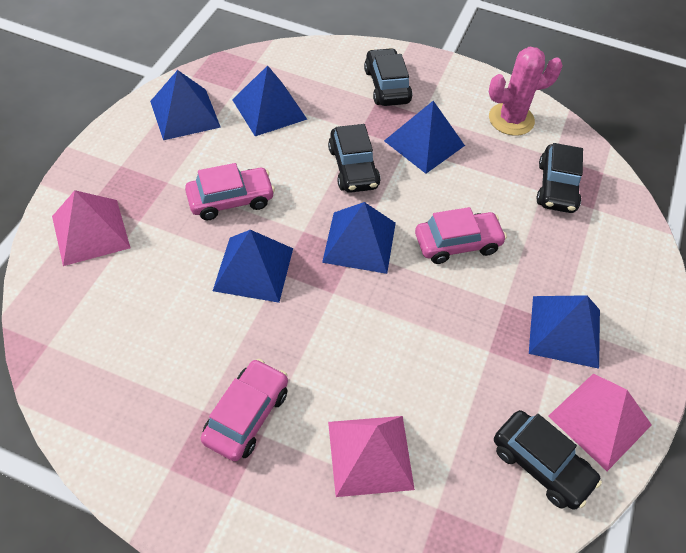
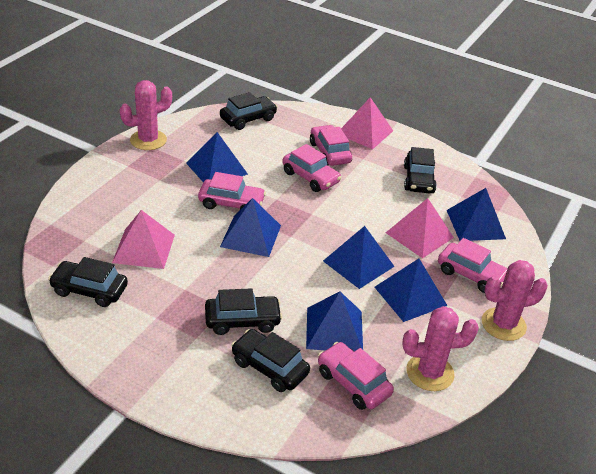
black car: 4 -> 5
pink cactus: 1 -> 3
pink car: 3 -> 5

